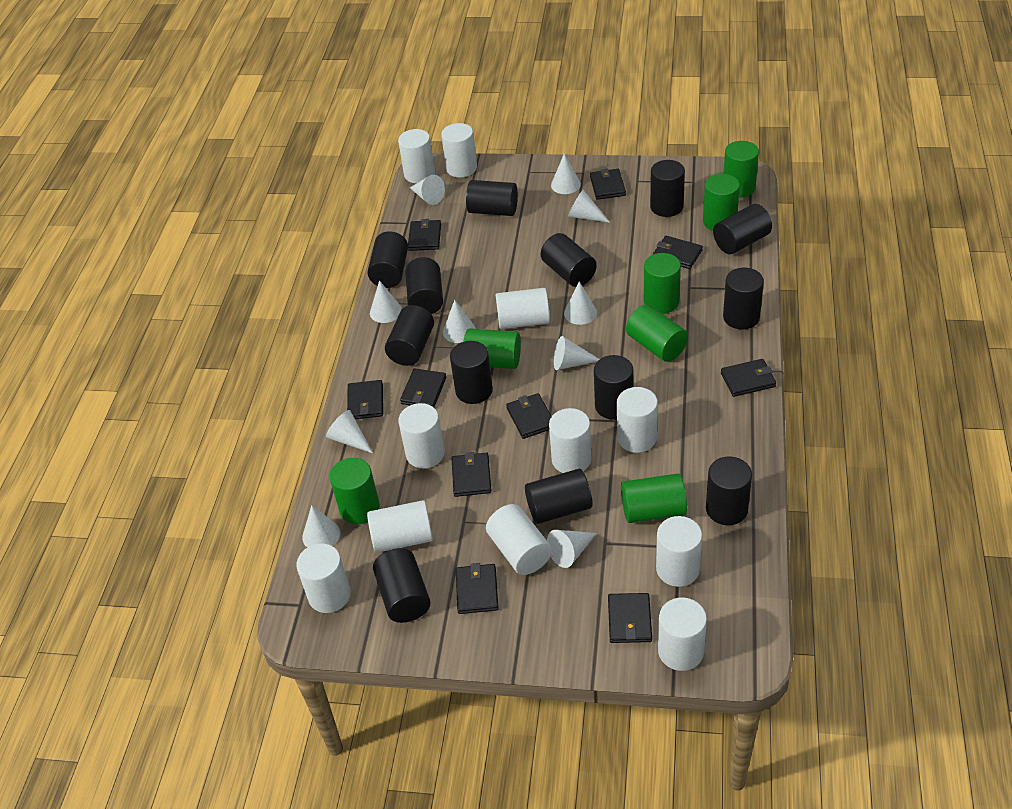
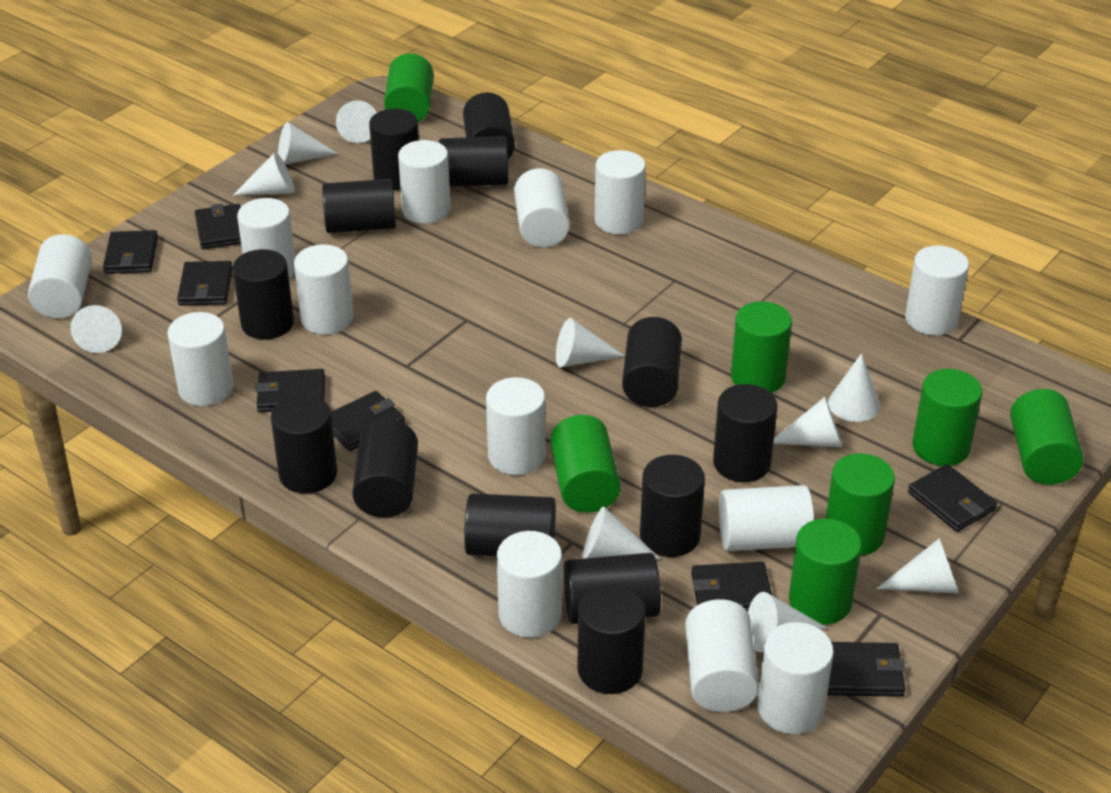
black wallet: 10 -> 8
white cylinder: 11 -> 13

